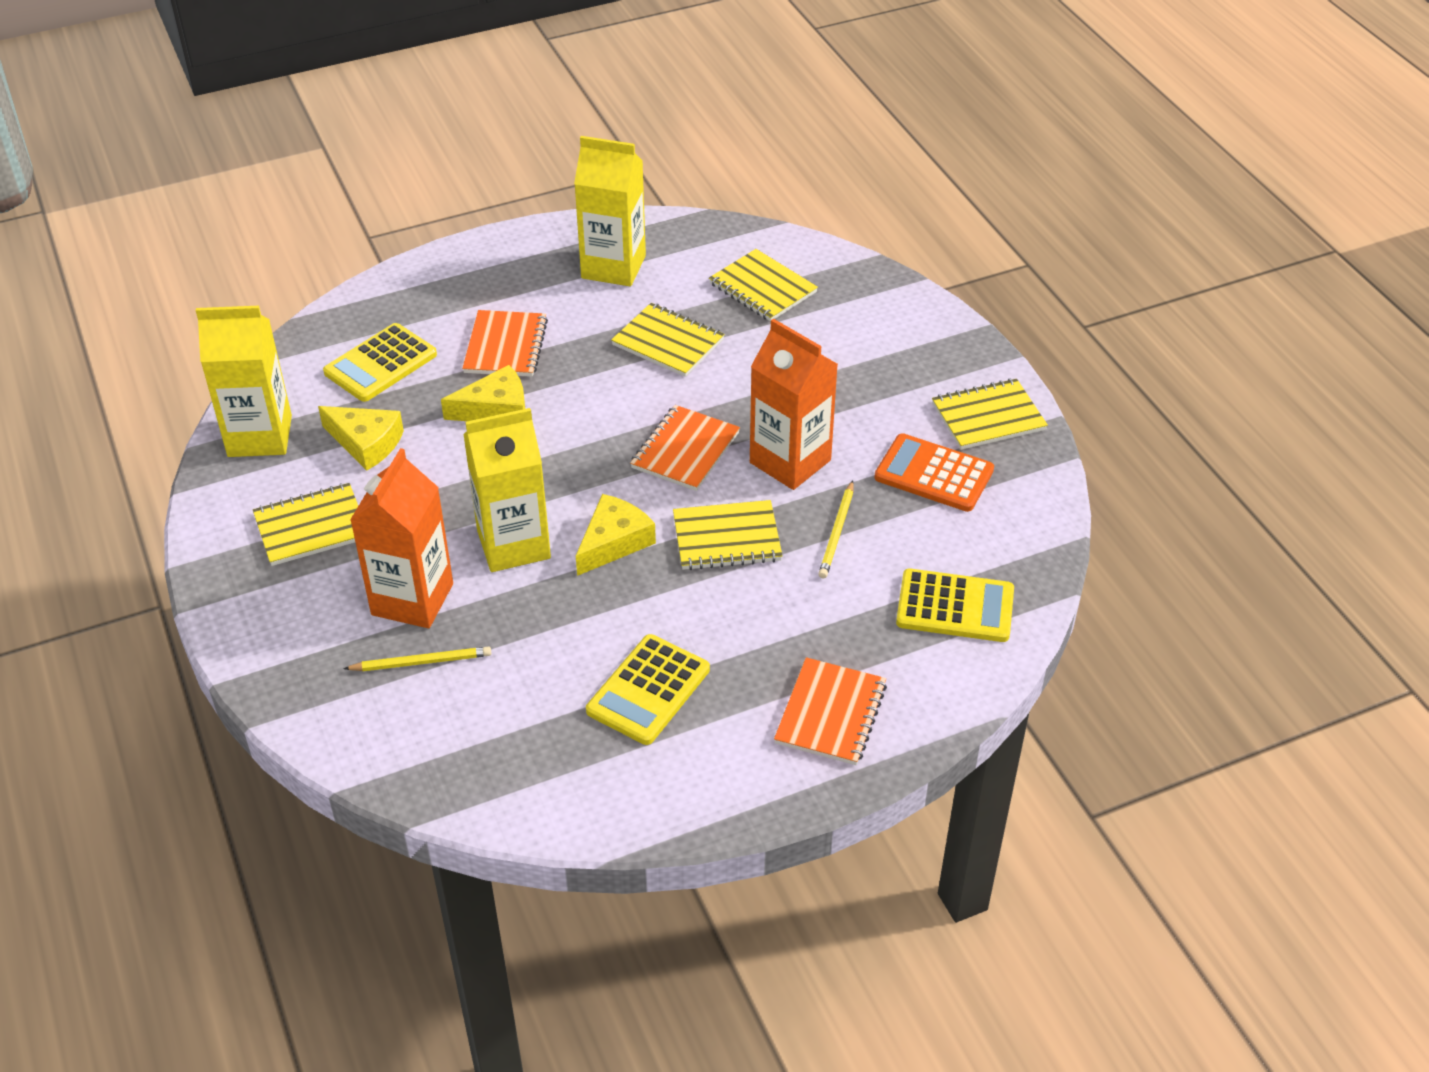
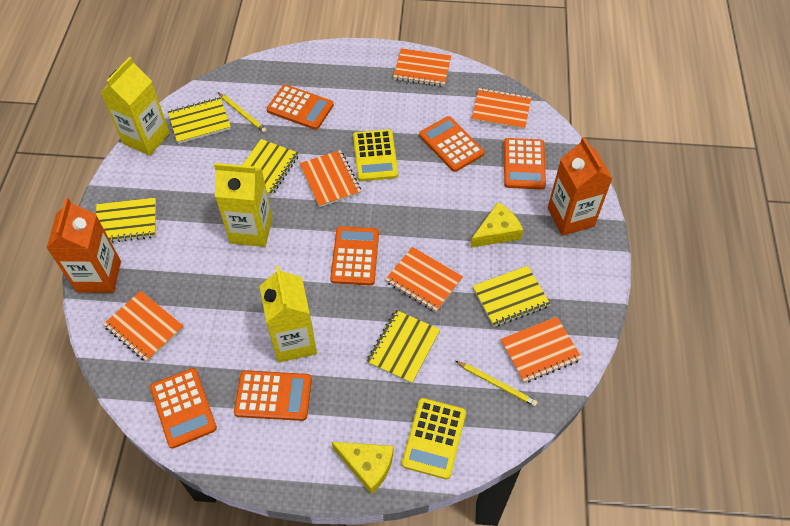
orange calculator: 1 -> 6
orange notebook: 3 -> 6
yellow calculator: 3 -> 2
yellow cheese: 3 -> 2

